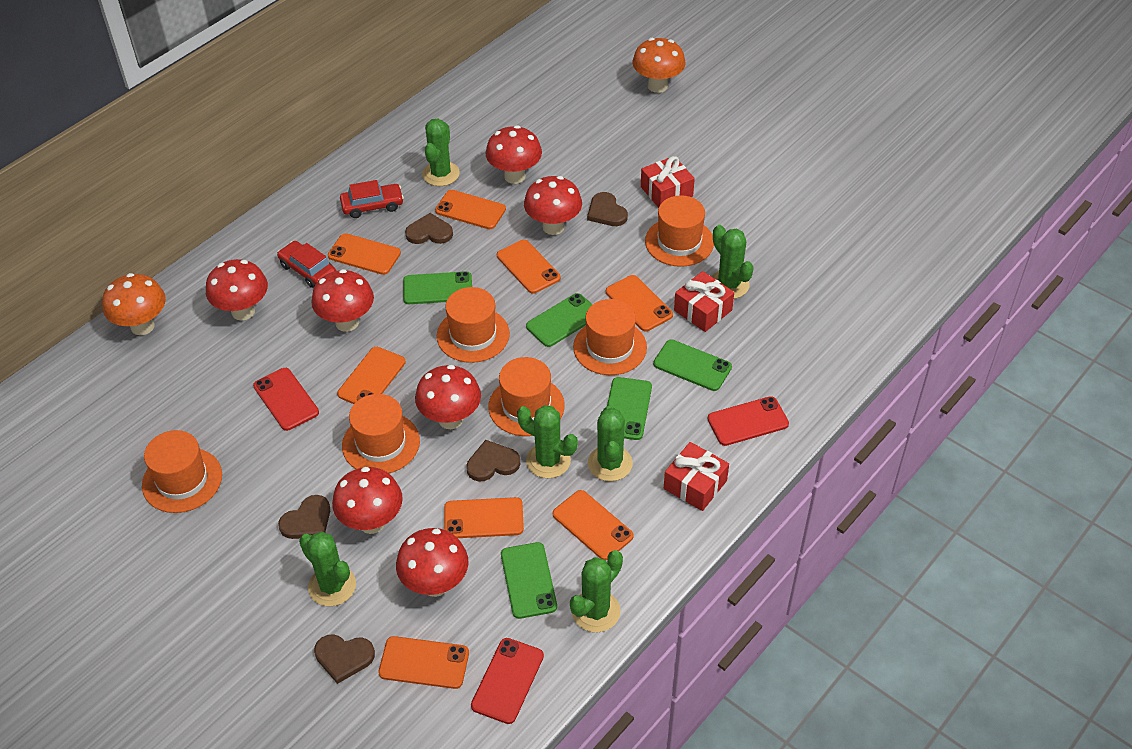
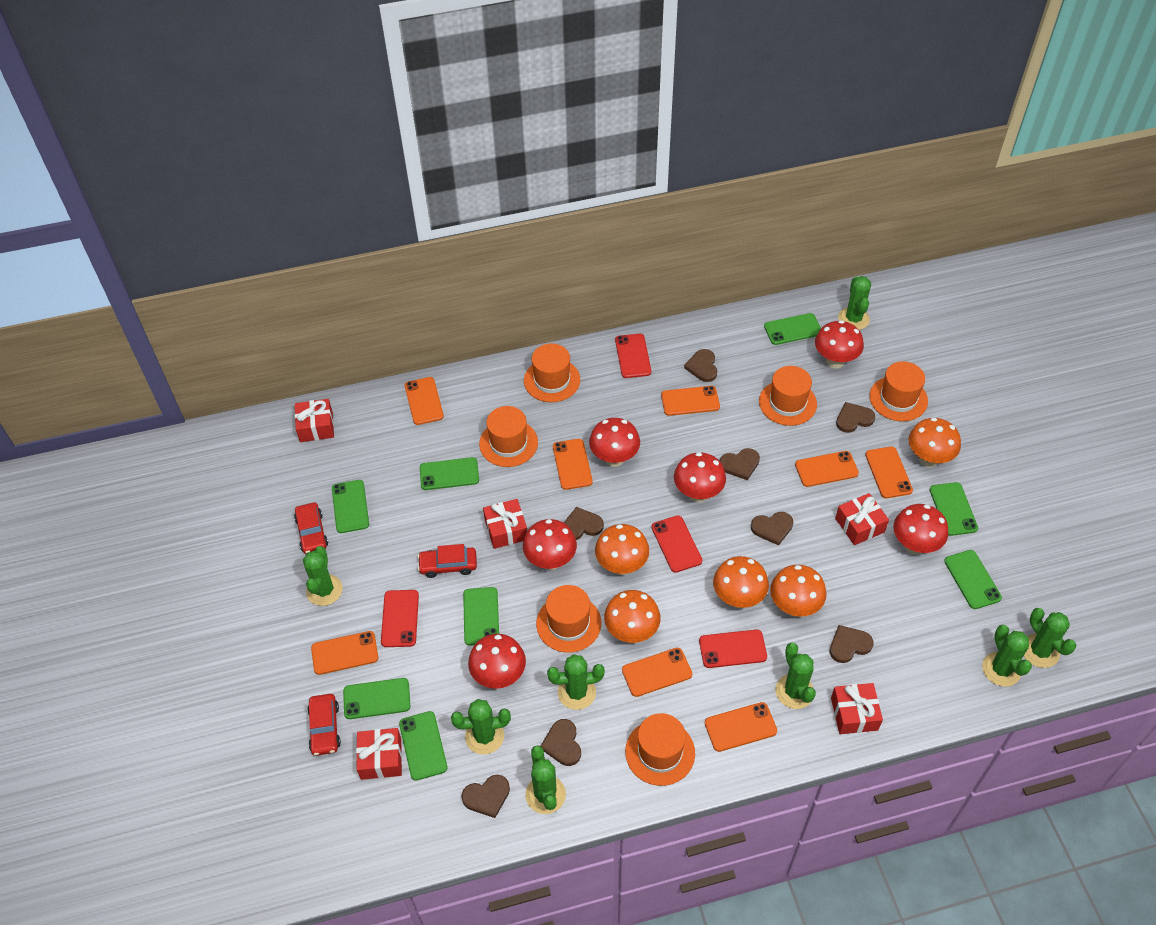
brown heart: 5 -> 8
green cactus: 6 -> 8
green phone: 5 -> 8
orange mushroom: 2 -> 5
red car: 2 -> 3
red gift: 3 -> 5
red mushroom: 7 -> 6
red phone: 3 -> 4

